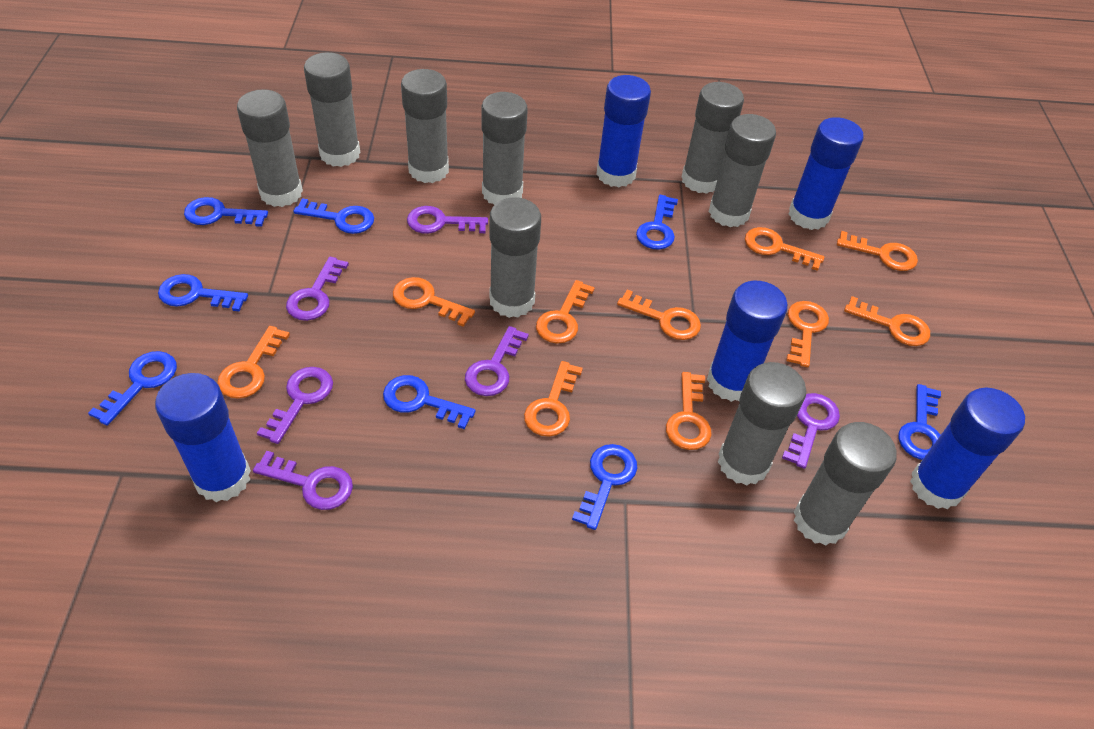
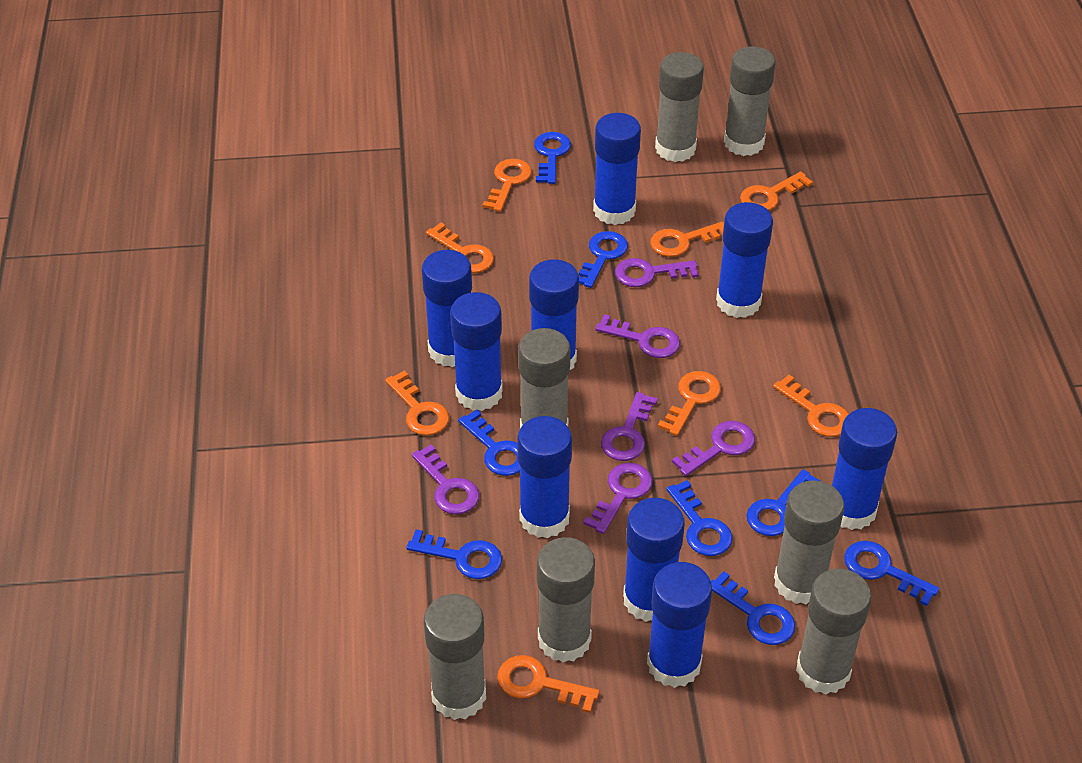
blue glue stick: 5 -> 9
grey glue stick: 9 -> 7
orange key: 10 -> 8

